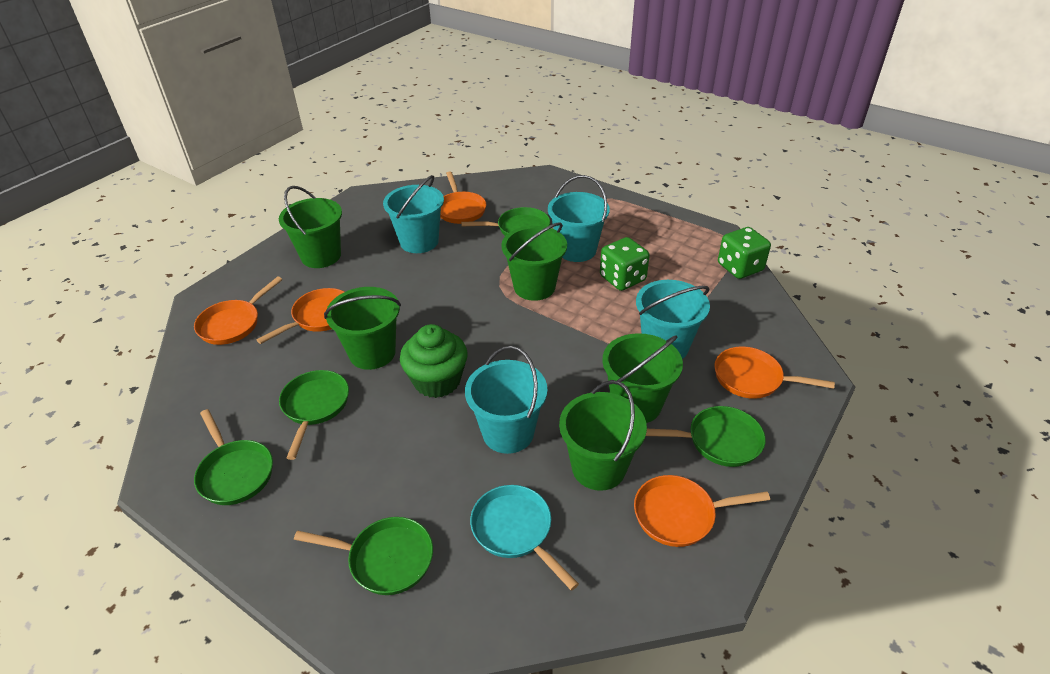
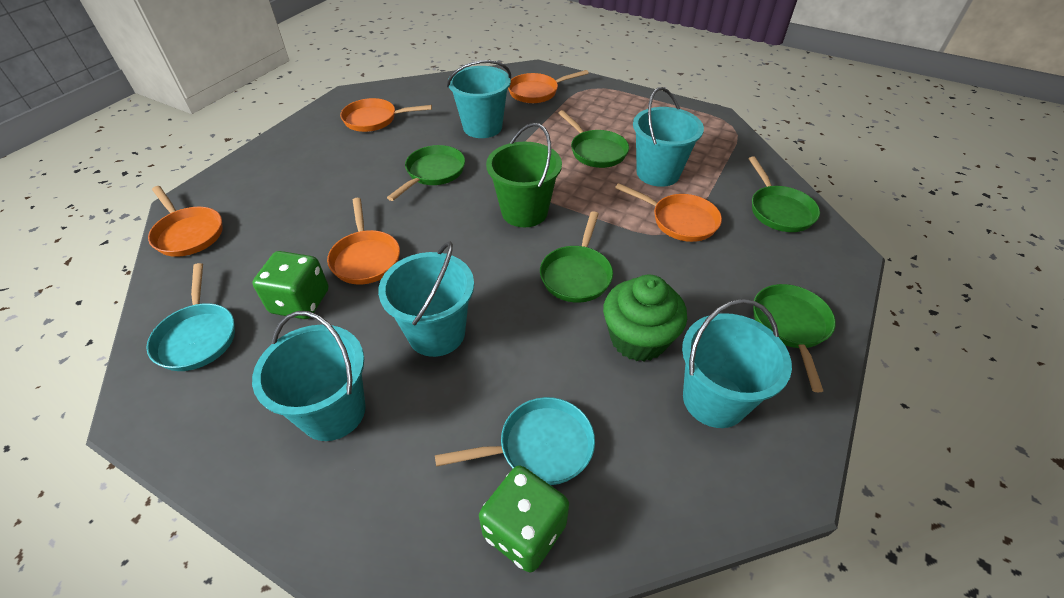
green bucket: 5 -> 1
turquoise bucket: 4 -> 5
turquoise pan: 1 -> 2

